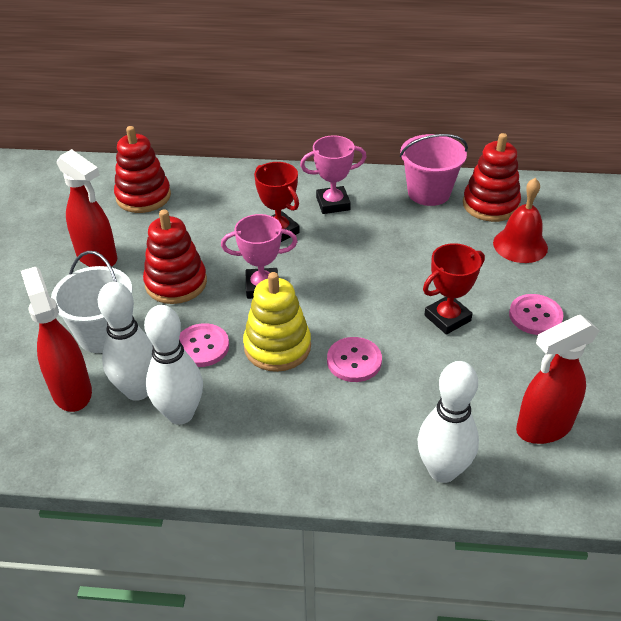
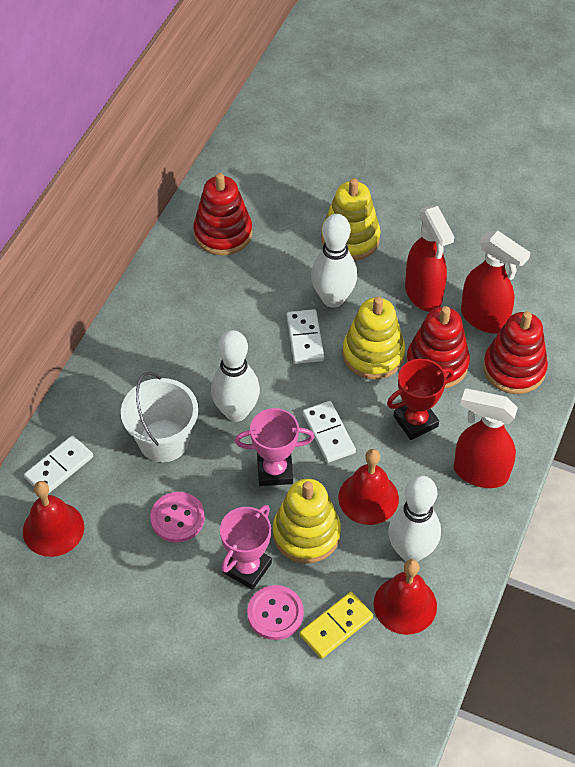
pink bucket: 1 -> 0
pink button: 3 -> 2
red bell: 1 -> 3
red trophy: 2 -> 1
white domino: 0 -> 3
yellow domino: 0 -> 1
yellow stacking toy: 1 -> 3

